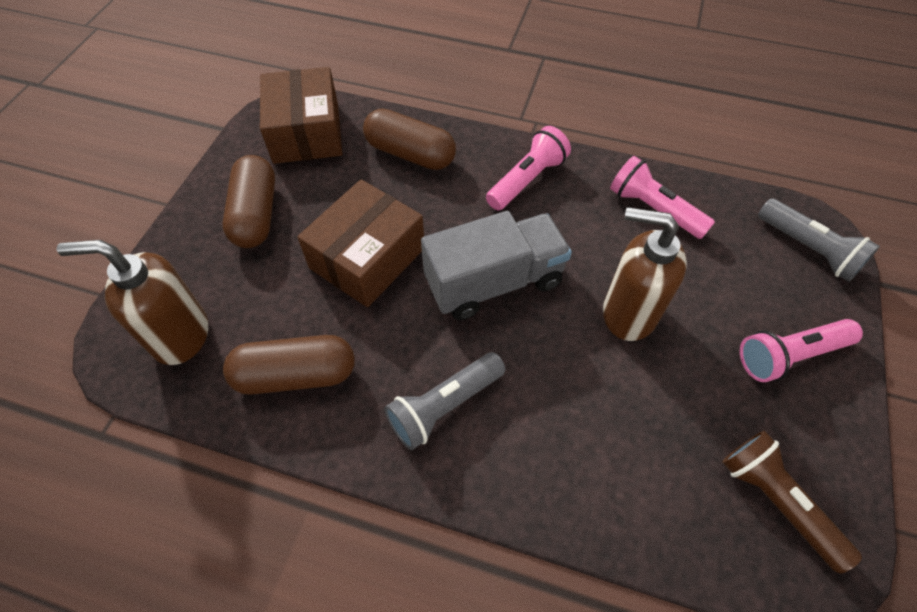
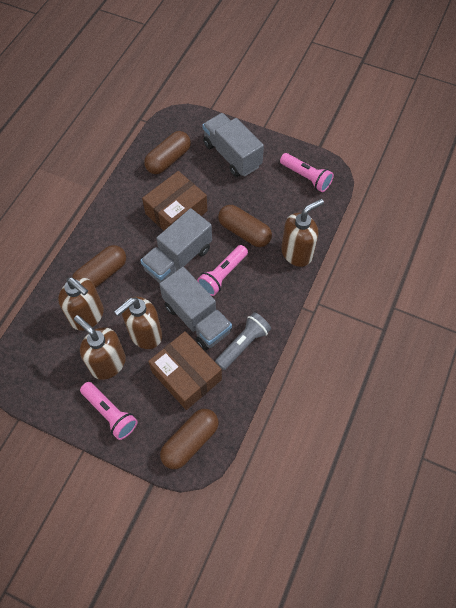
brown capsule: 3 -> 4
brown flashlight: 1 -> 0
brown soap dispenser: 2 -> 4
grey flashlight: 2 -> 1
grey truck: 1 -> 3

